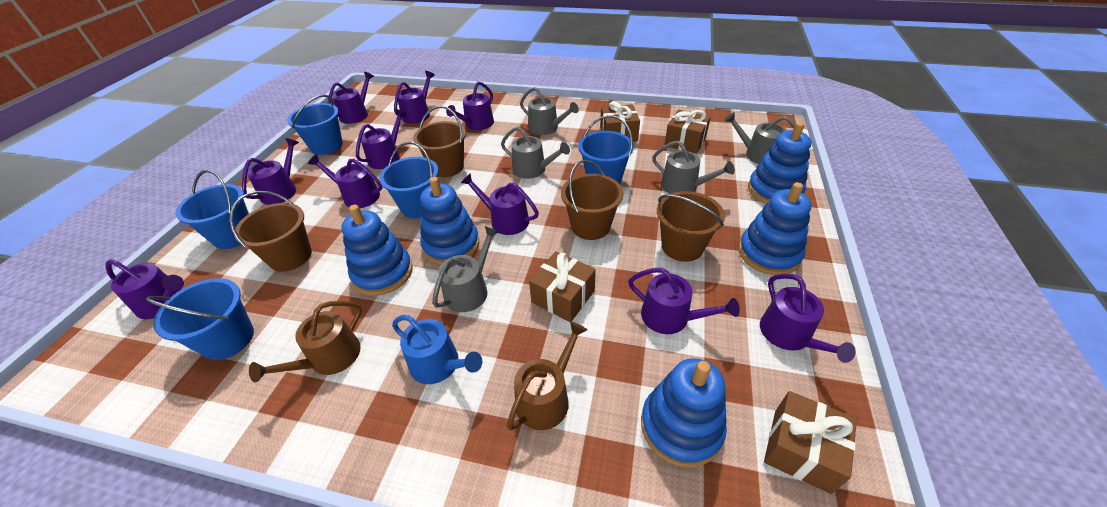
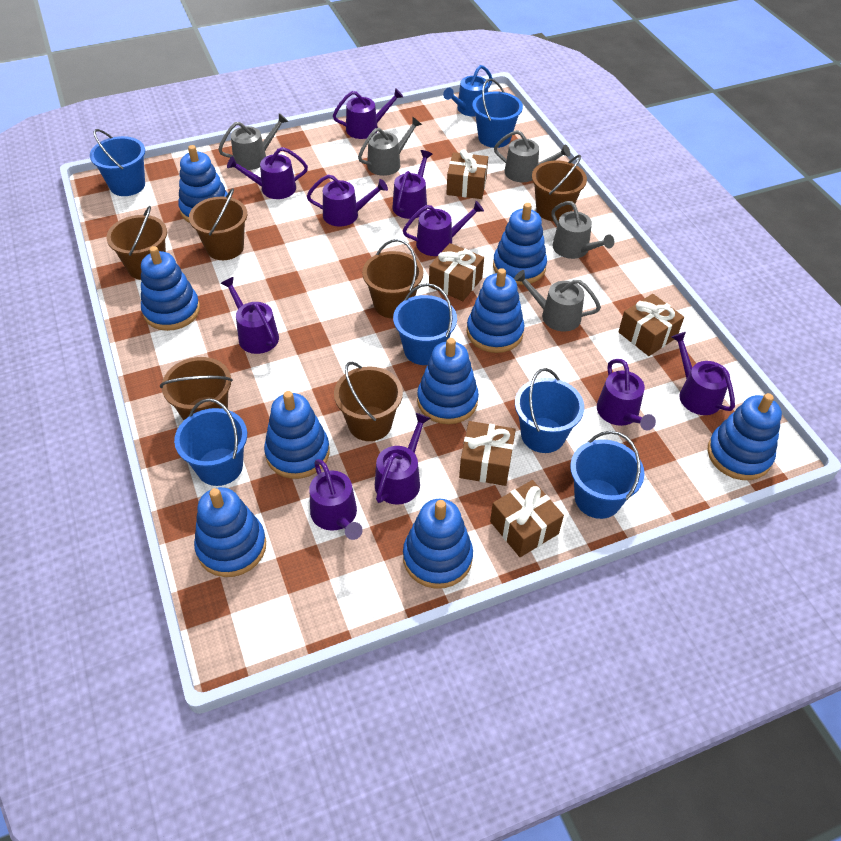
blue bucket: 5 -> 6
blue stacking toy: 5 -> 9
brown bucket: 4 -> 6
brown gift: 4 -> 5
brown watering can: 2 -> 0

